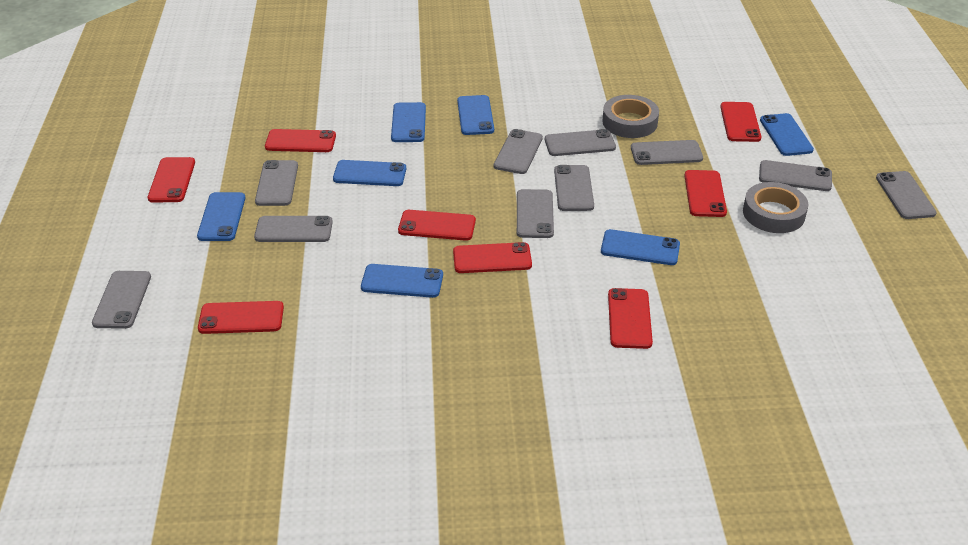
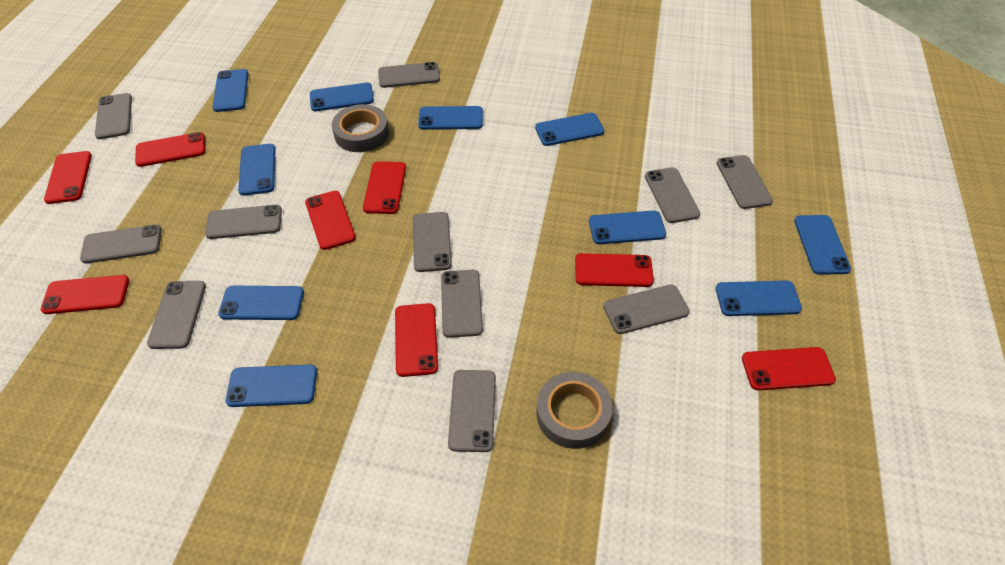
blue phone: 7 -> 10
grey phone: 10 -> 11

